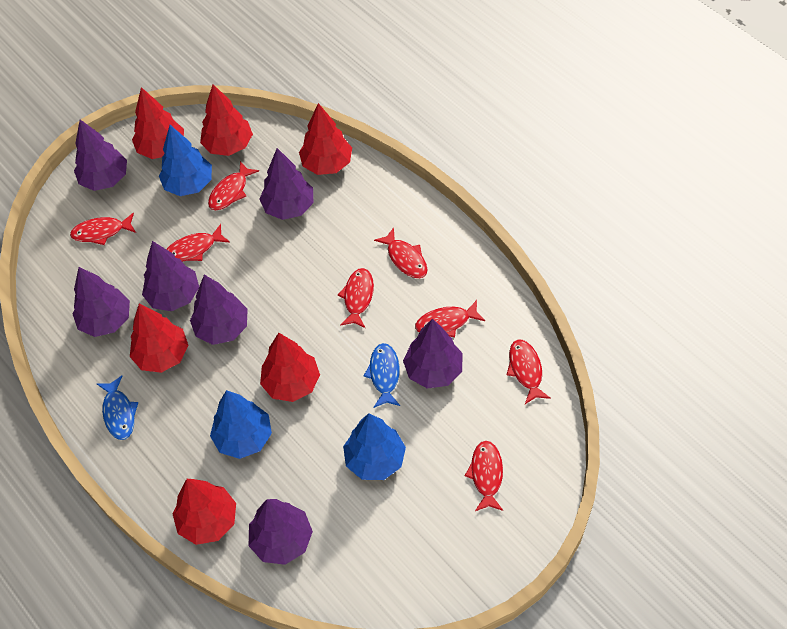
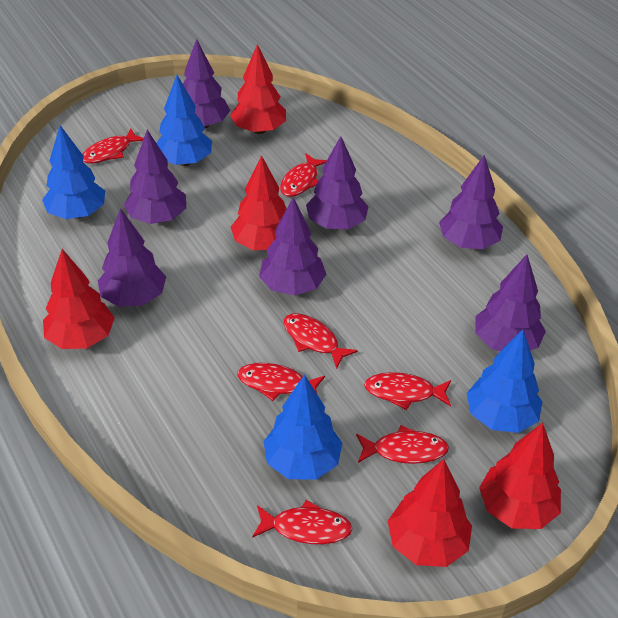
blue fish: 2 -> 0
blue tree: 3 -> 4
red fish: 8 -> 7
red tree: 6 -> 5

